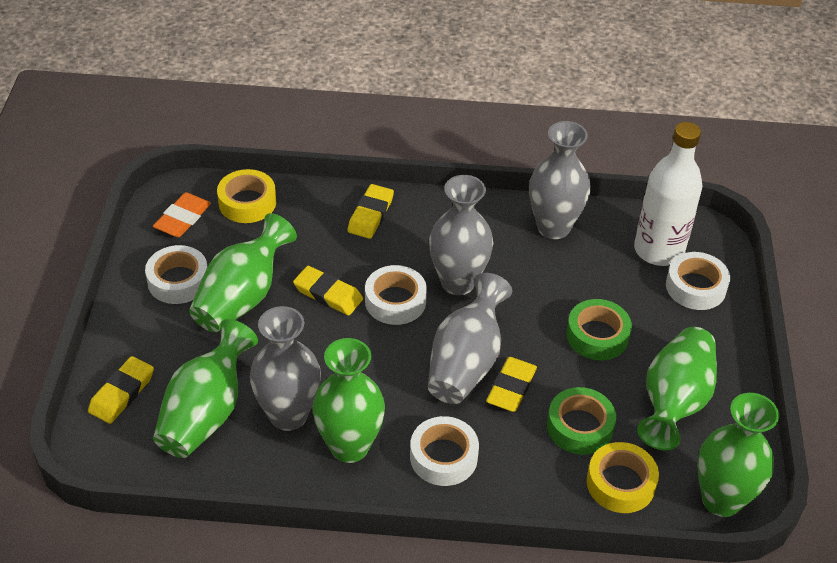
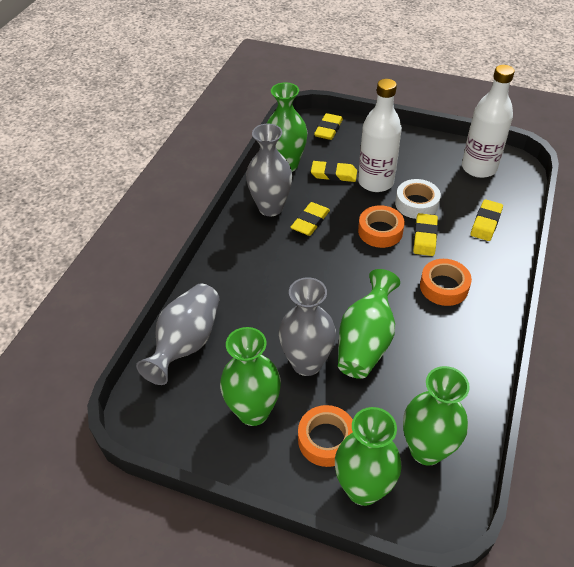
green tape: 2 -> 0
grey vase: 4 -> 3
orange eraser: 1 -> 0
orange tape: 0 -> 3
white bottle: 1 -> 2
white tape: 4 -> 1
yellow eraser: 4 -> 5
yellow tape: 2 -> 0

